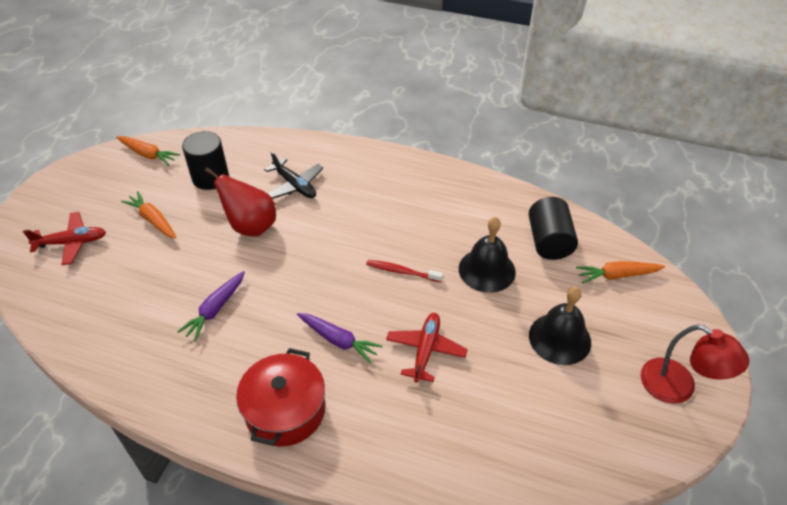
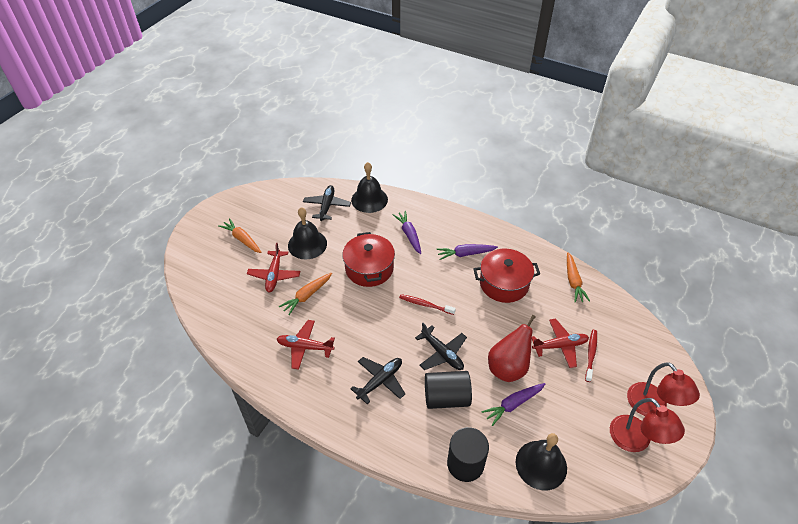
black bell: 2 -> 3
black plane: 1 -> 3
purple carrot: 2 -> 3
red lamp: 1 -> 2
red plane: 2 -> 3
red pot: 1 -> 2
red toothbrush: 1 -> 2

